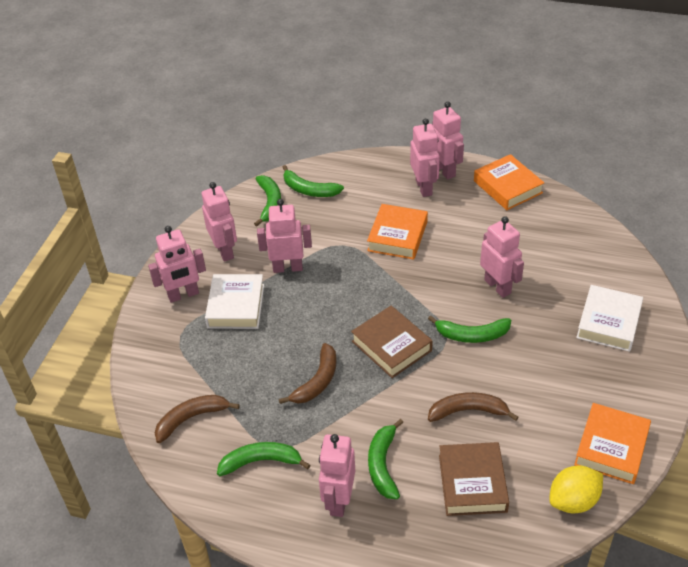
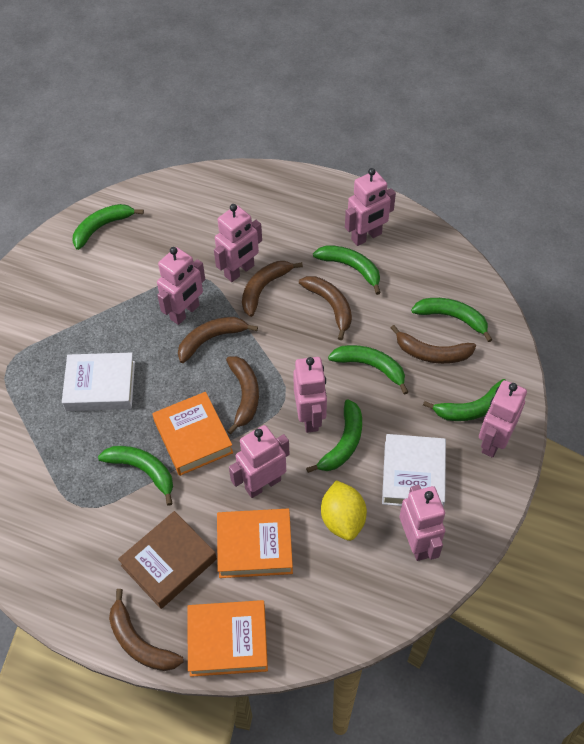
brown banana: 3 -> 6
brown book: 2 -> 1
green banana: 5 -> 7

